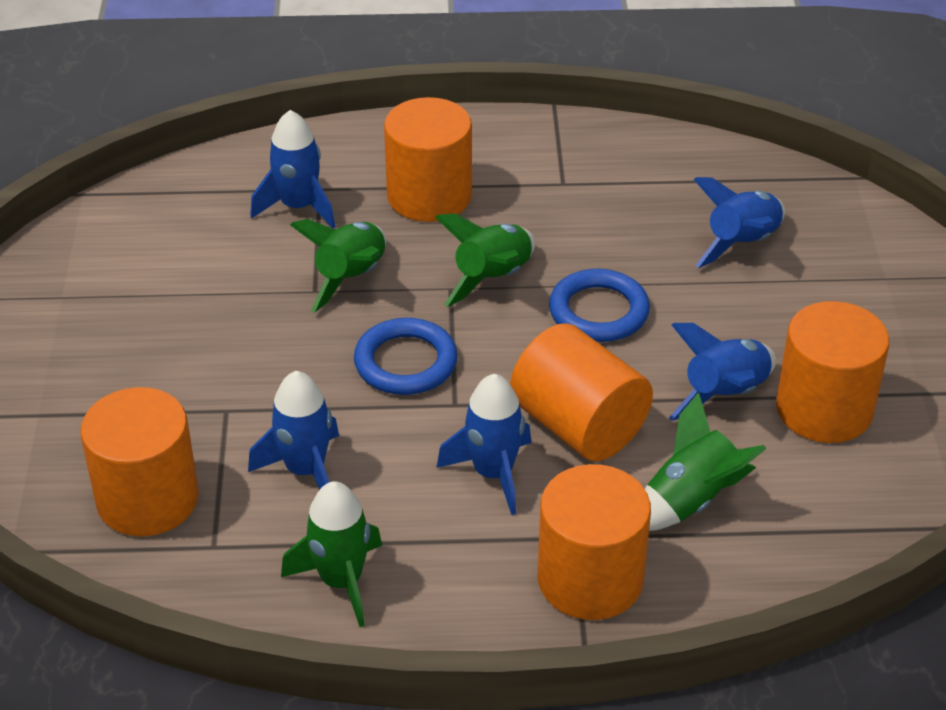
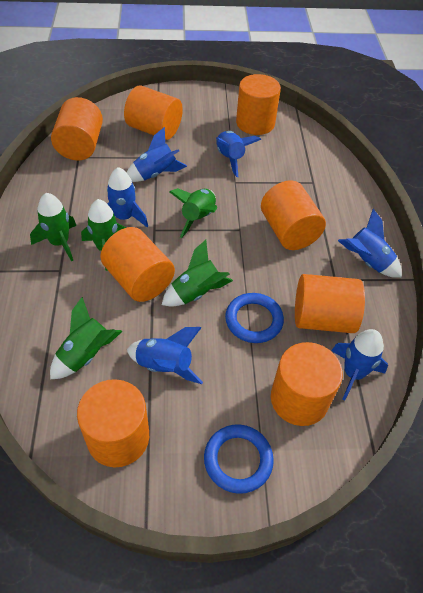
blue rocket: 5 -> 6
green rocket: 4 -> 5
orange cylinder: 5 -> 8

